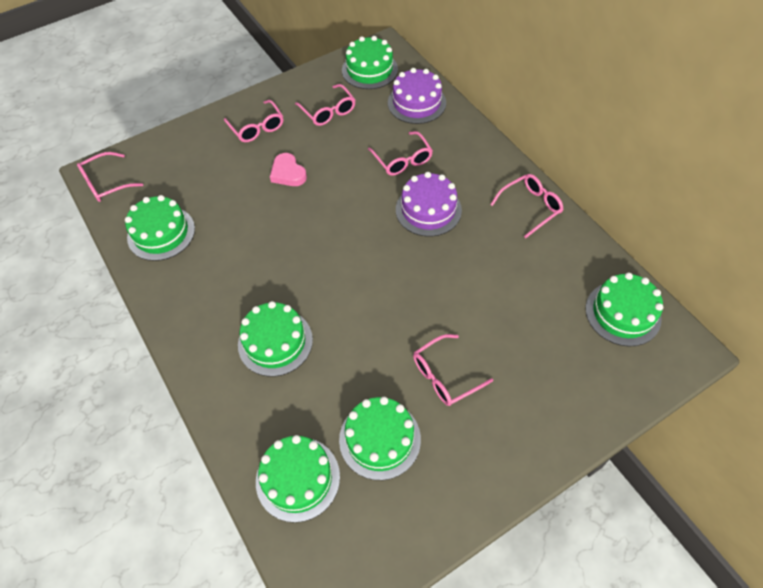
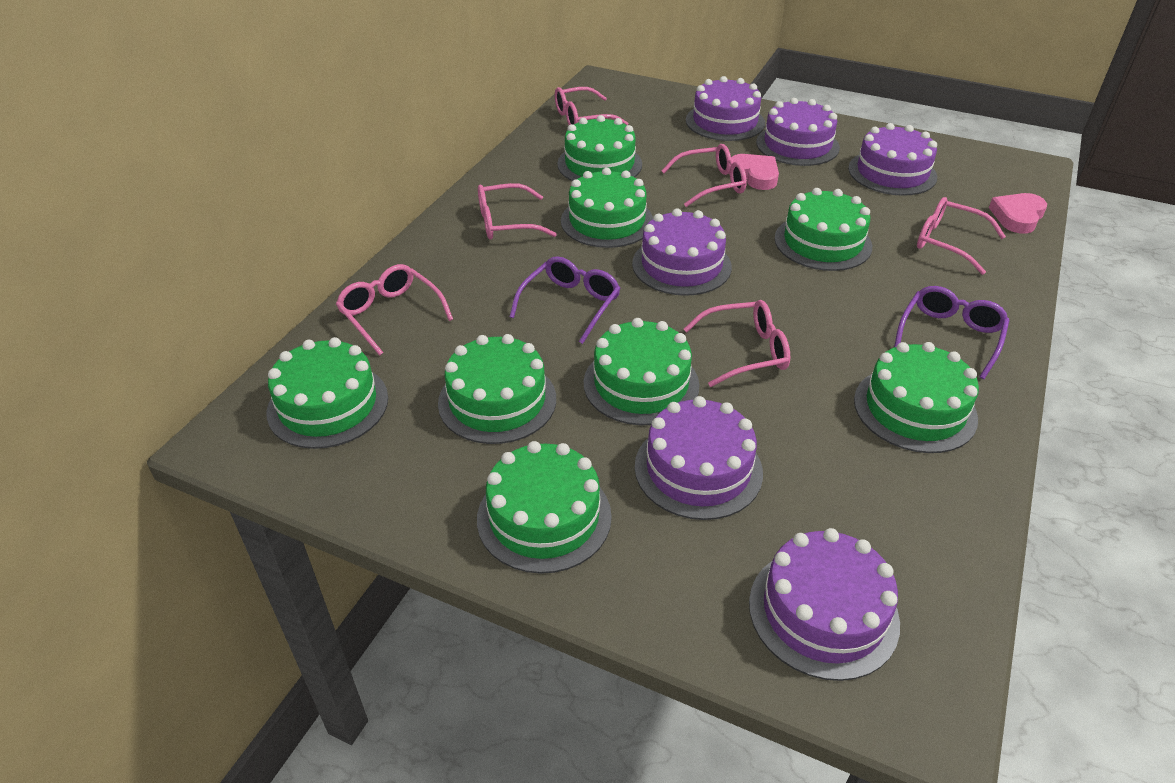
green cake: 6 -> 8
pink heart: 1 -> 2
purple cake: 2 -> 6
purple glasses: 0 -> 2

